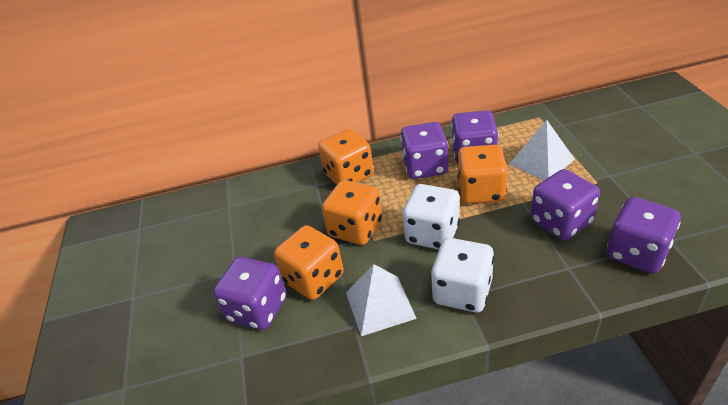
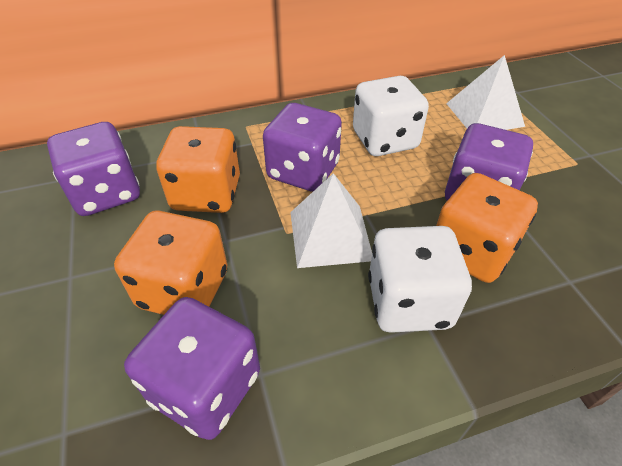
orange dice: 4 -> 3
purple dice: 5 -> 4

